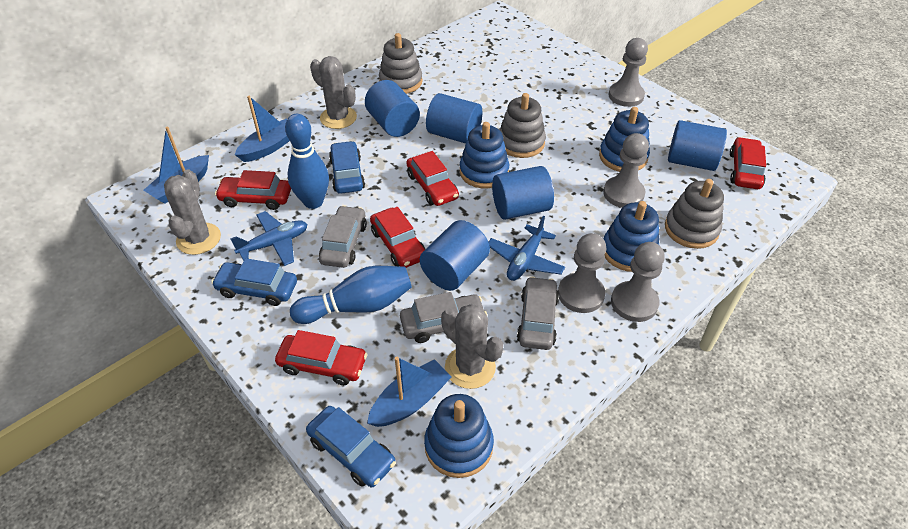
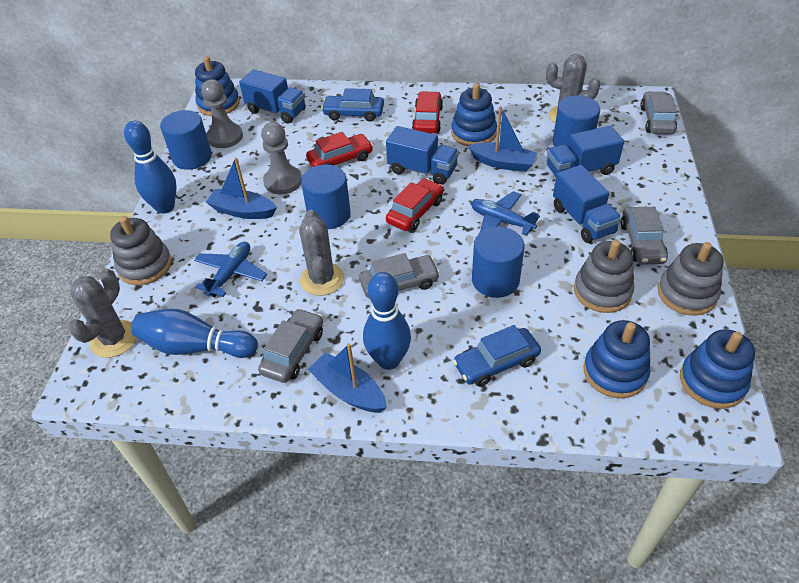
blue bowling pin: 2 -> 3
blue car: 3 -> 2
blue cylinder: 5 -> 4
blue truck: 0 -> 4
grey car: 3 -> 4
grey pawn: 4 -> 2
red car: 5 -> 3

